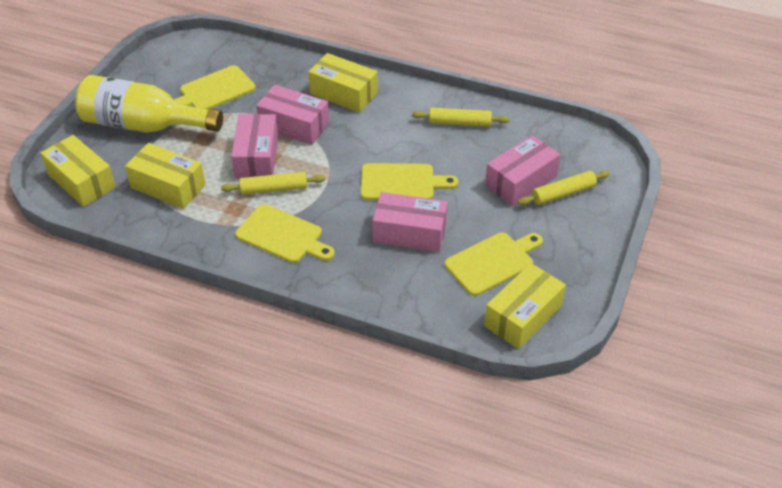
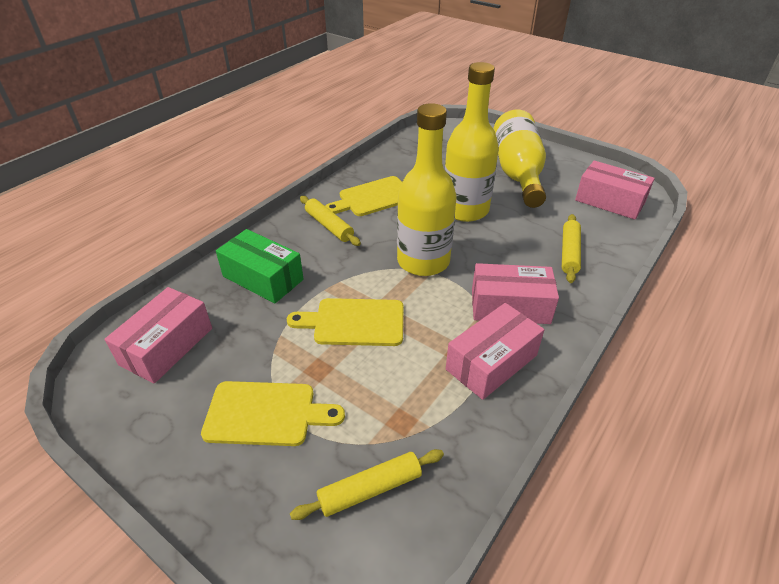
green box: 0 -> 1
yellow bottle: 1 -> 3
yellow box: 4 -> 0
yellow cutting board: 4 -> 3

